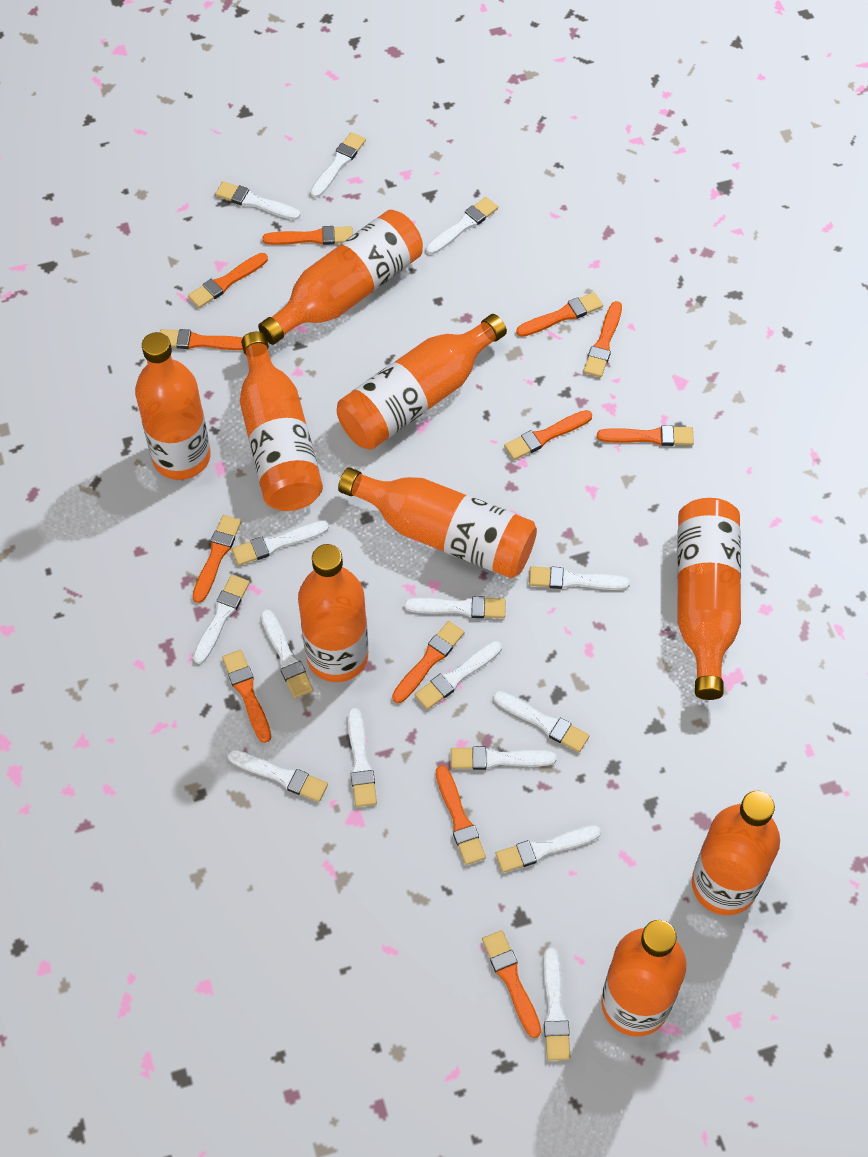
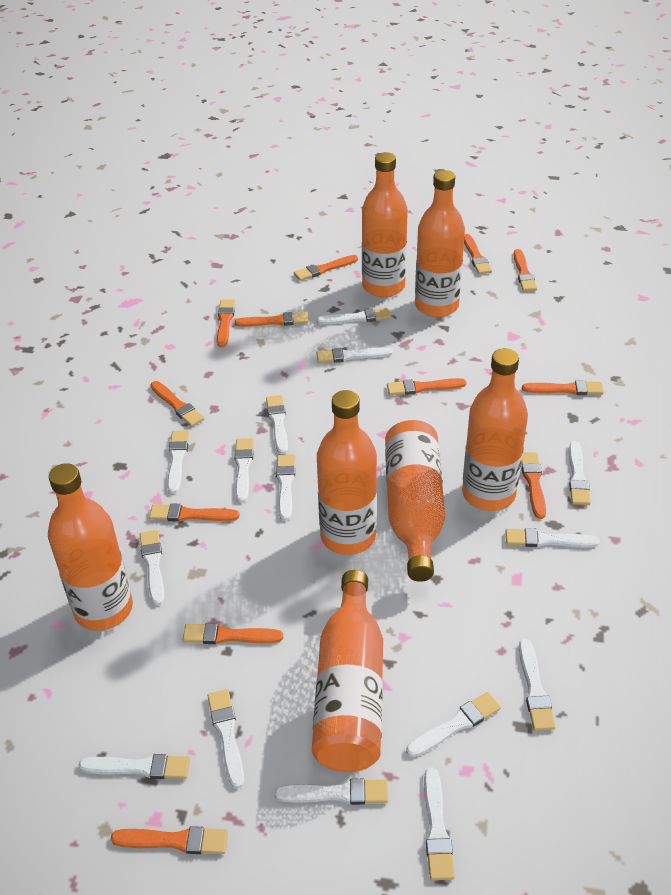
orange bottle: 9 -> 7

